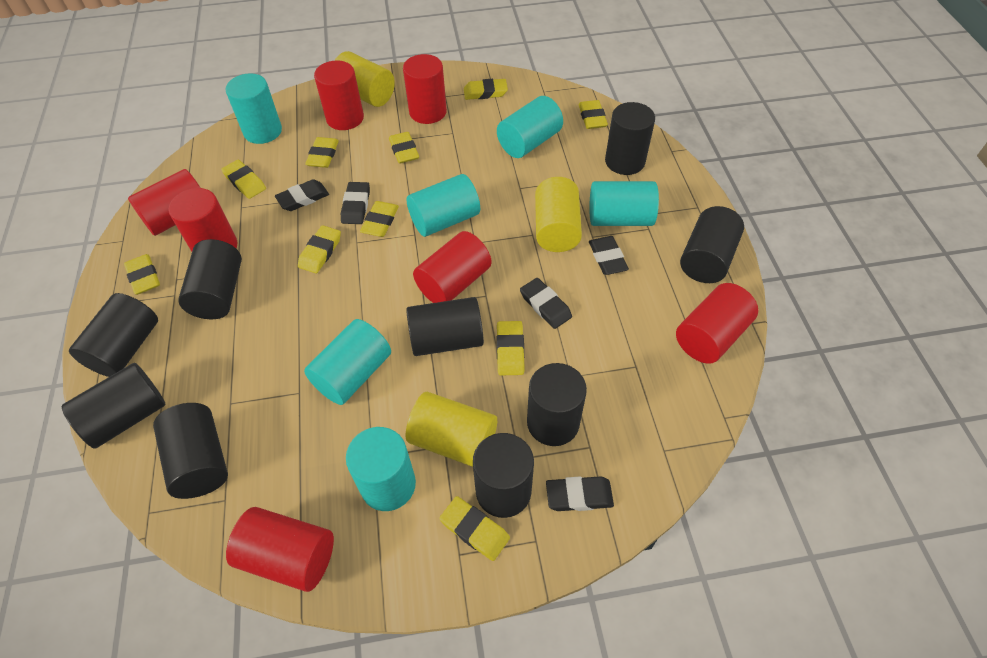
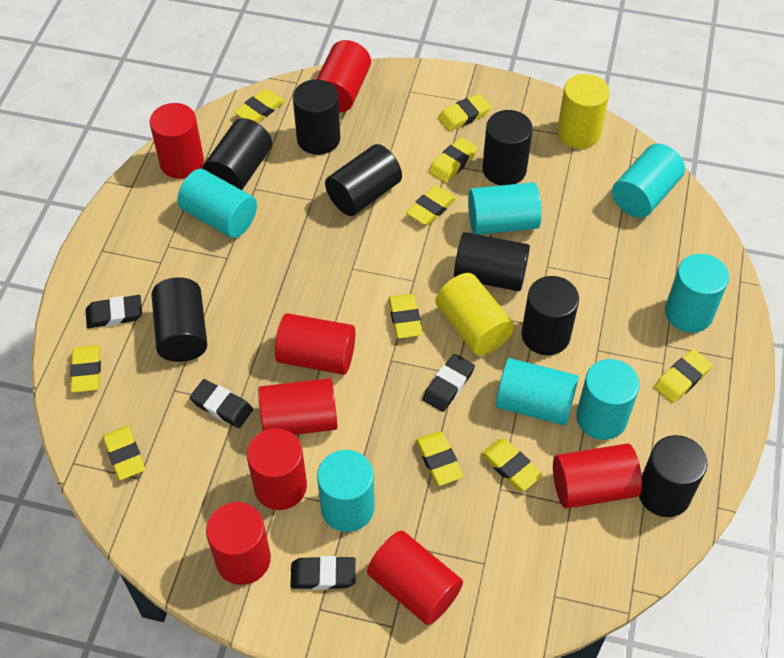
black cylinder: 9 -> 8
black eraser: 5 -> 4
red cylinder: 7 -> 8
turquoise cylinder: 6 -> 7
yellow cylinder: 3 -> 2

